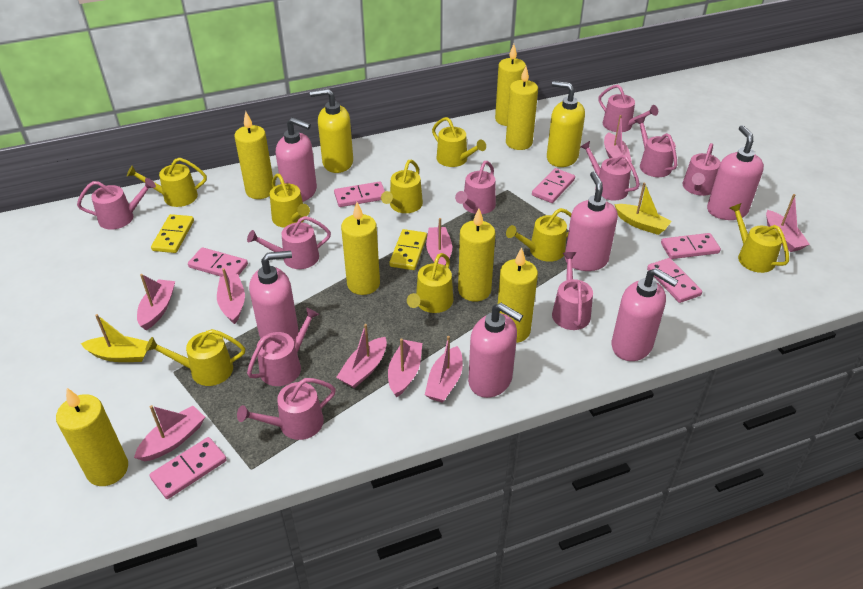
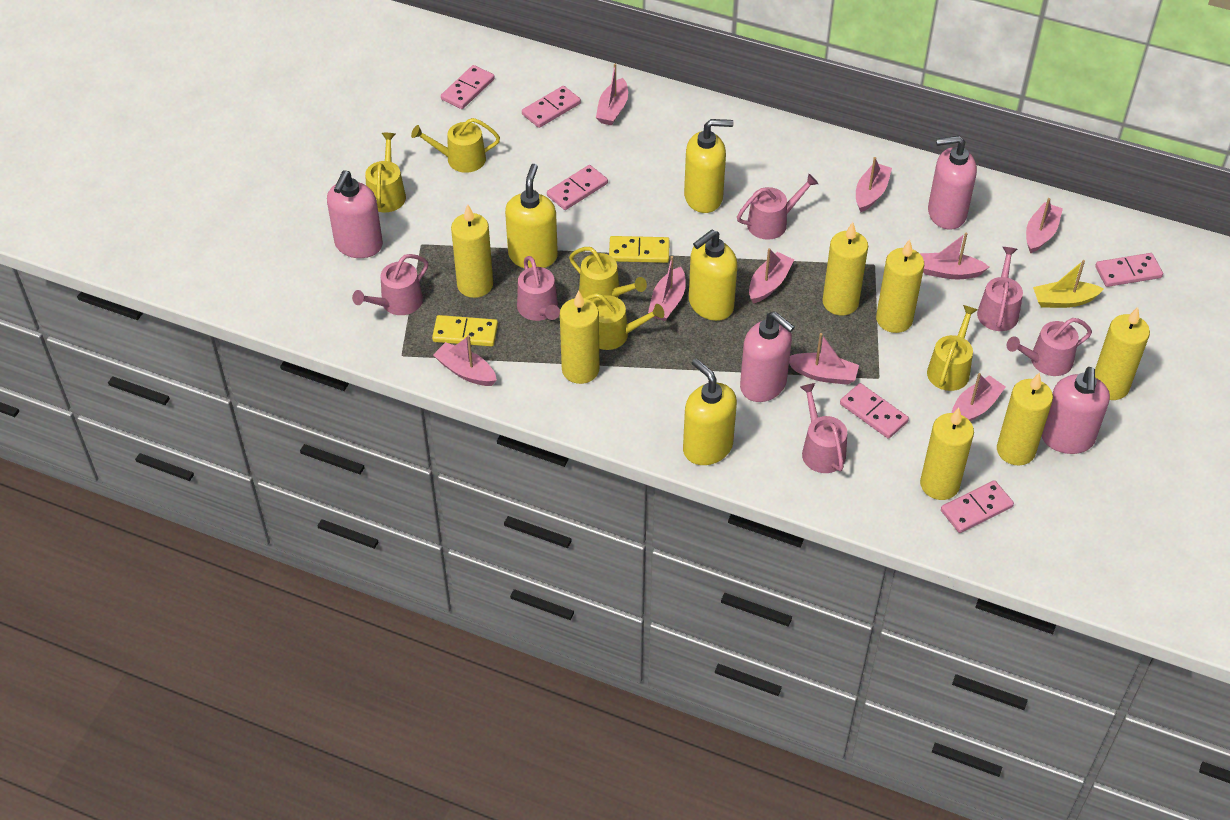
pink soap dispenser: 6 -> 4
pink watering can: 10 -> 6
yellow boat: 2 -> 1
yellow soap dispenser: 2 -> 4
yellow watering can: 8 -> 5

